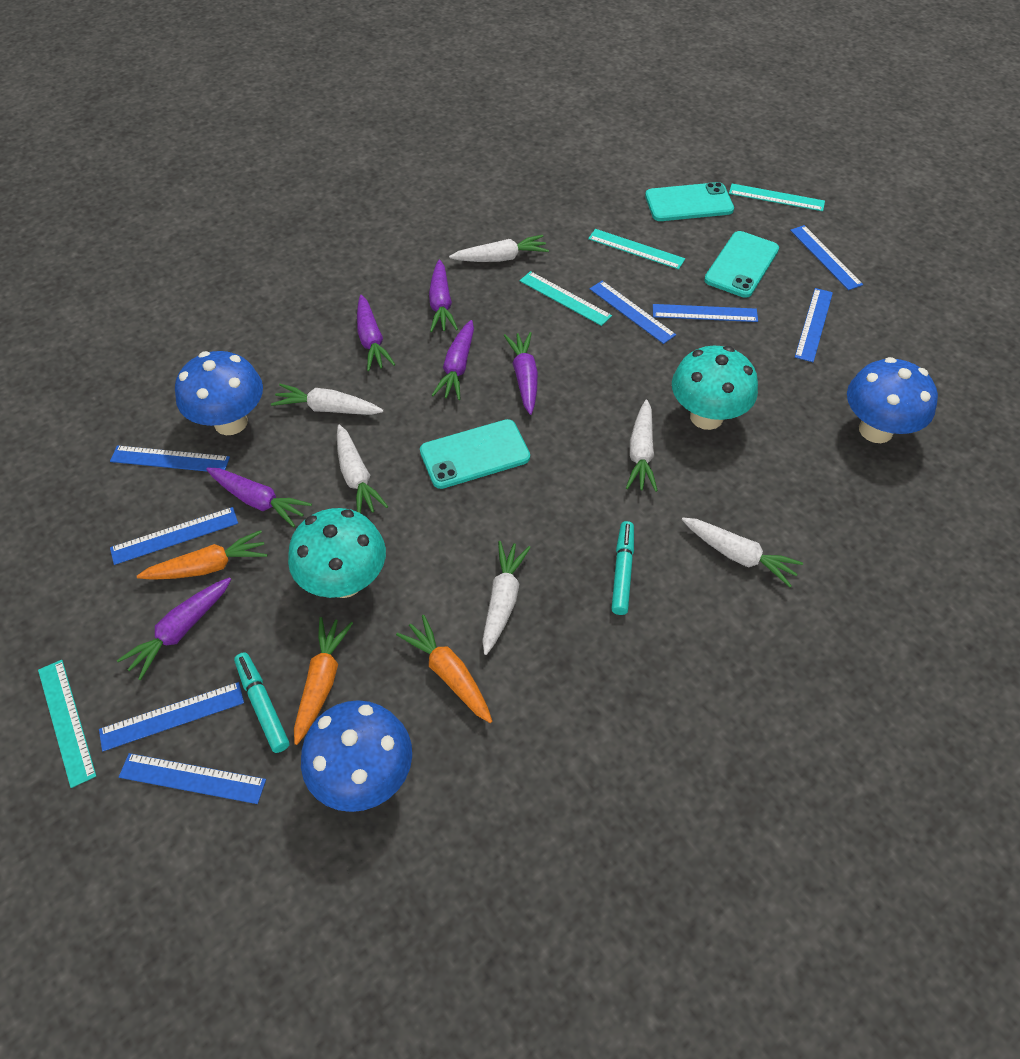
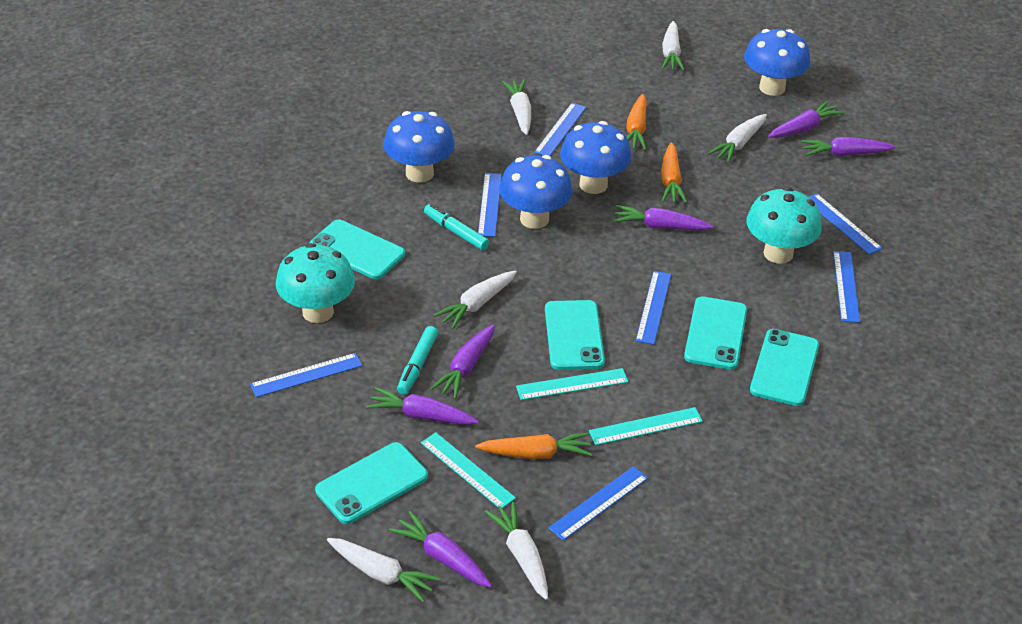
blue mushroom: 3 -> 4
blue ruler: 8 -> 7
turquoise phone: 3 -> 5
turquoise ruler: 4 -> 3

